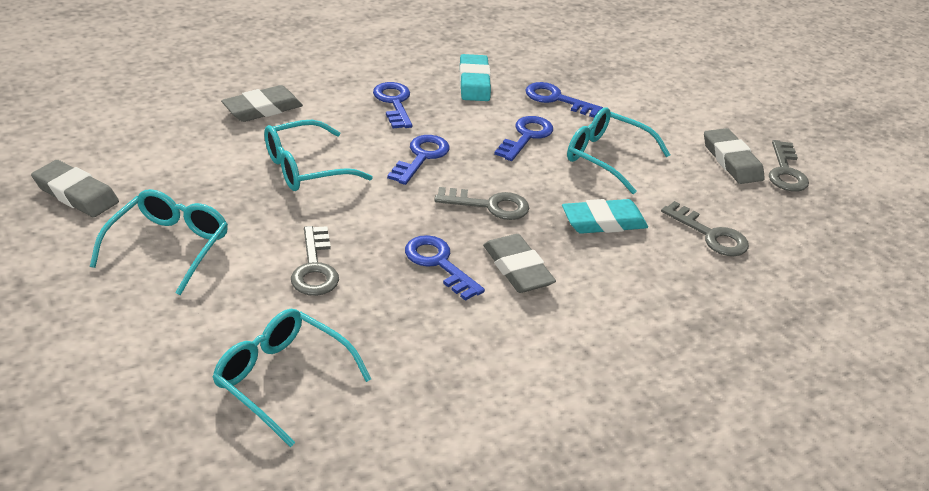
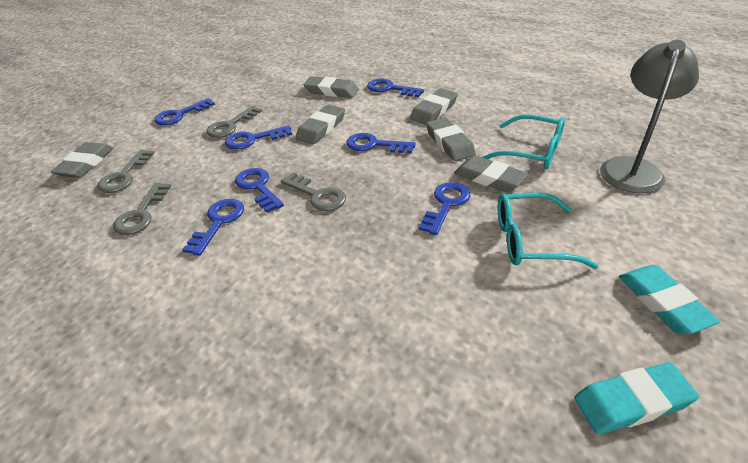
blue key: 5 -> 7
grey eraser: 4 -> 6
grey lamp: 0 -> 1
turquoise glasses: 4 -> 2

